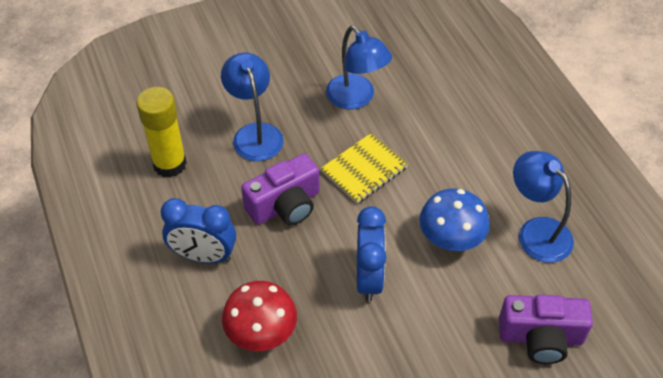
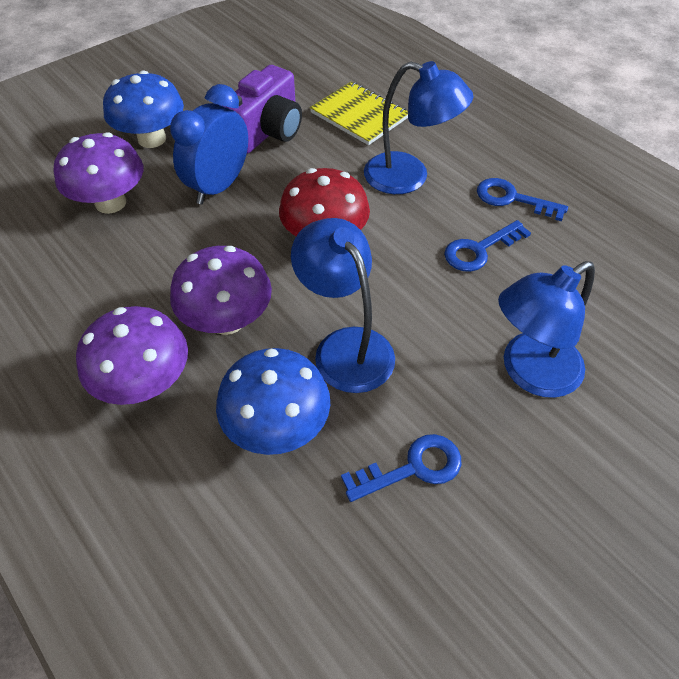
blue clock: 2 -> 1
blue key: 0 -> 3
blue mushroom: 1 -> 2
purple camera: 2 -> 1
purple mushroom: 0 -> 3
yellow glue stick: 1 -> 0

